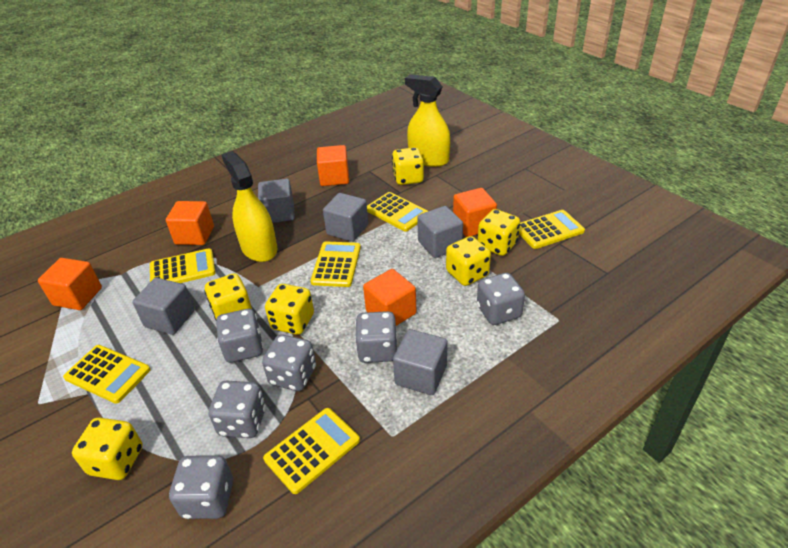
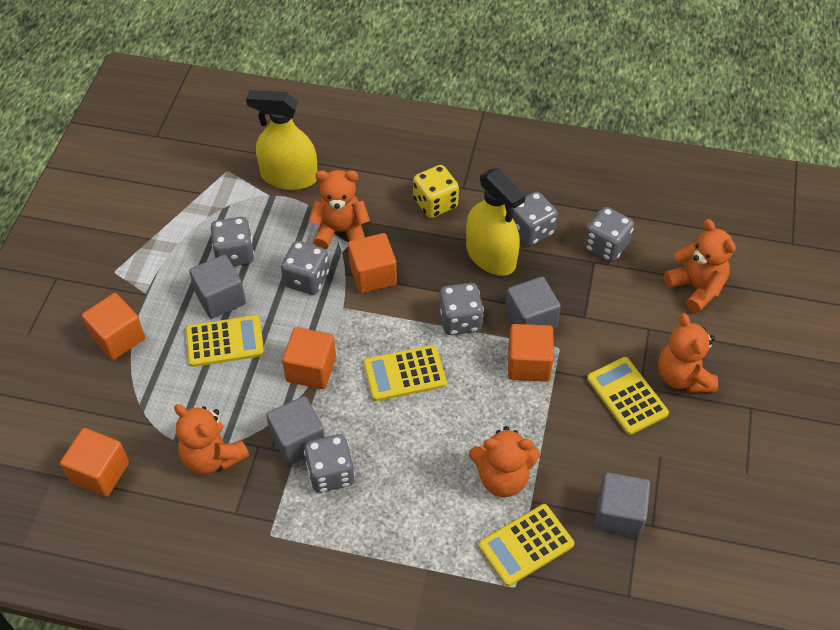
grey cube: 5 -> 4
orange teddy bear: 0 -> 5
yellow calculator: 6 -> 4
yellow dice: 6 -> 1

